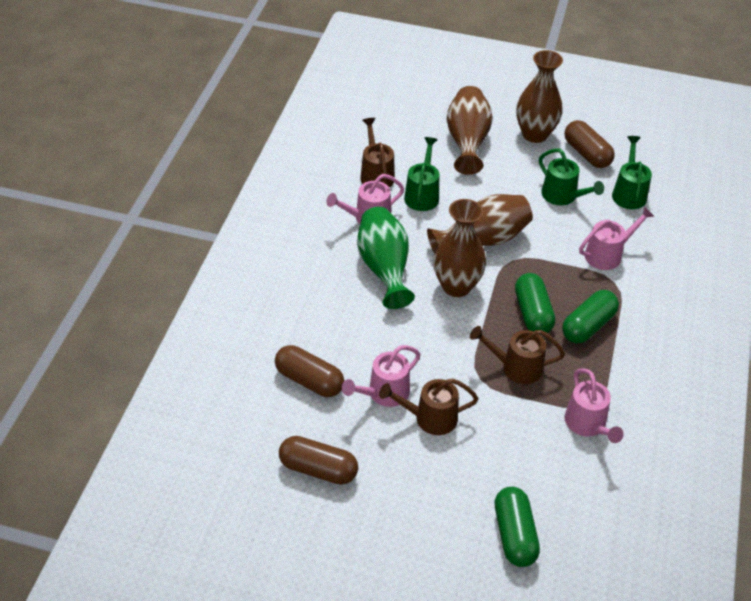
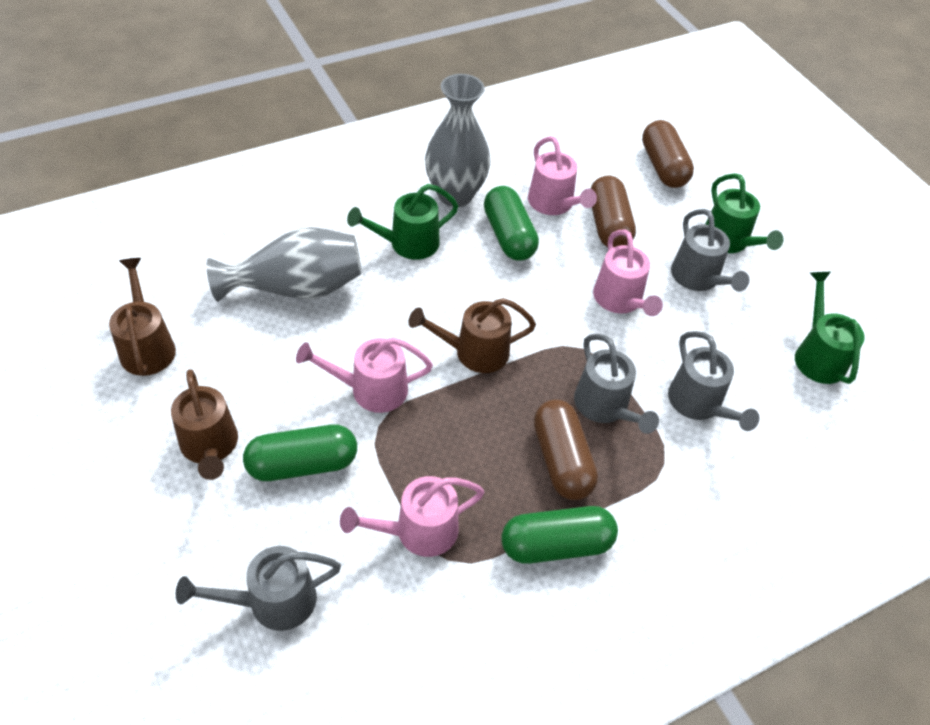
brown vase: 4 -> 0
green vase: 1 -> 0
grey vase: 0 -> 2
grey watering can: 0 -> 4

